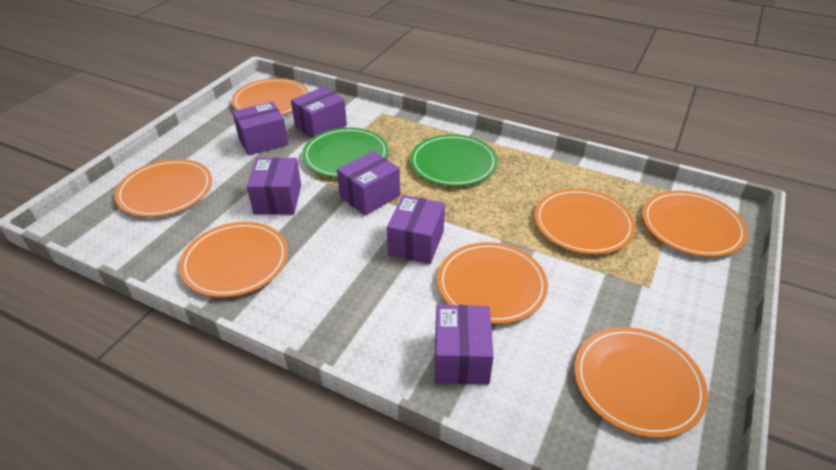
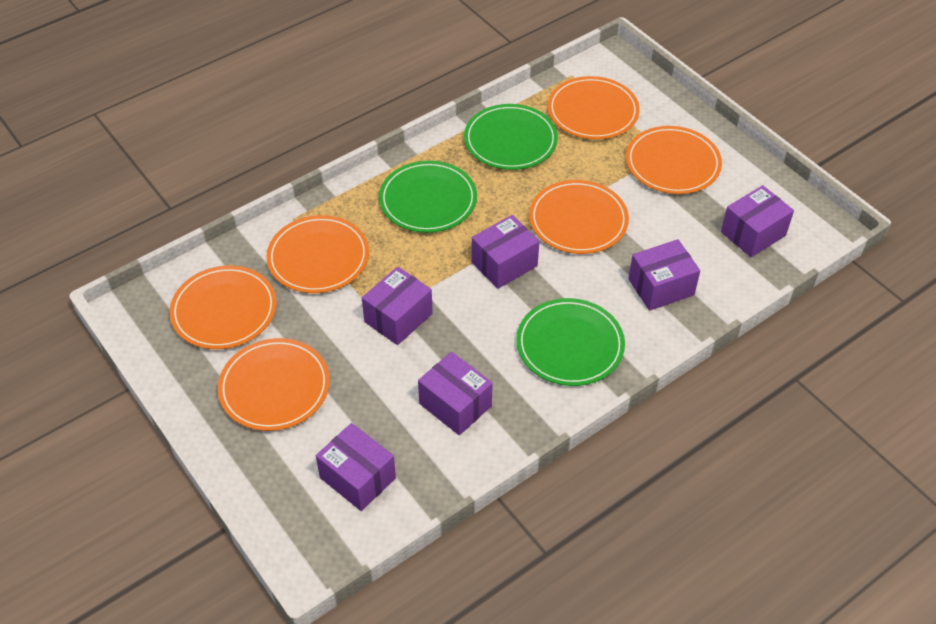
green plate: 2 -> 3
orange plate: 7 -> 6

